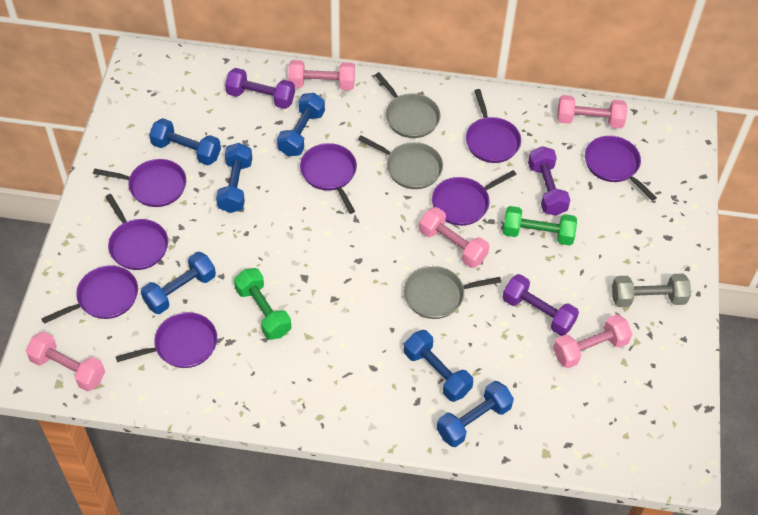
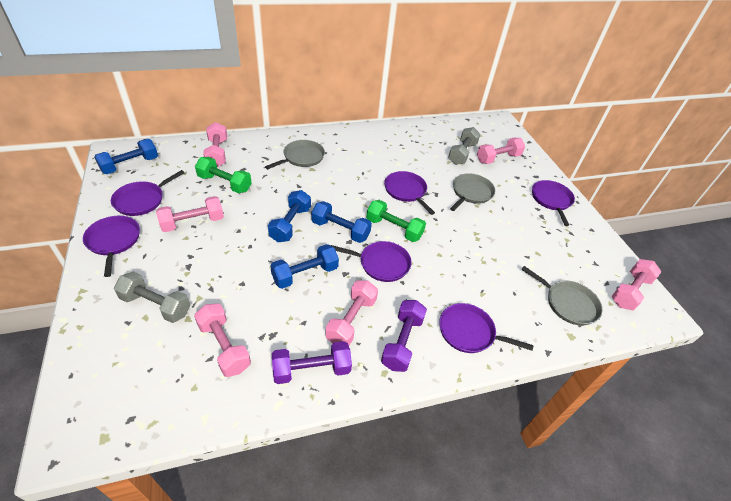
blue dumbbell: 6 -> 4
grey dumbbell: 1 -> 2
pink dumbbell: 5 -> 6
purple dumbbell: 3 -> 2
purple pan: 8 -> 6

